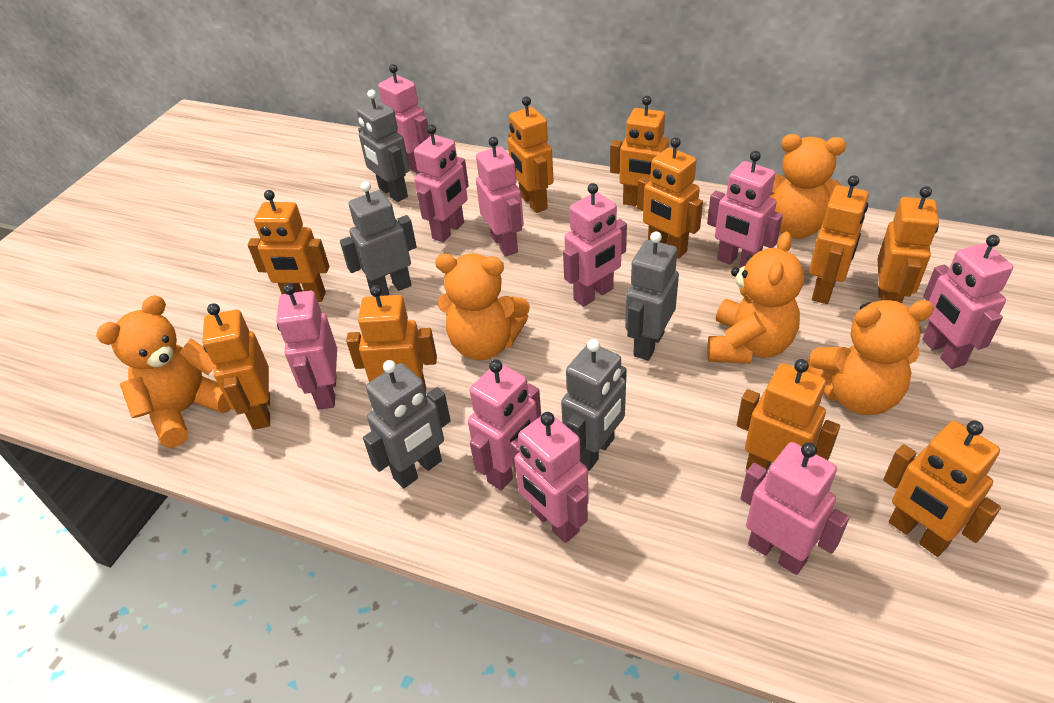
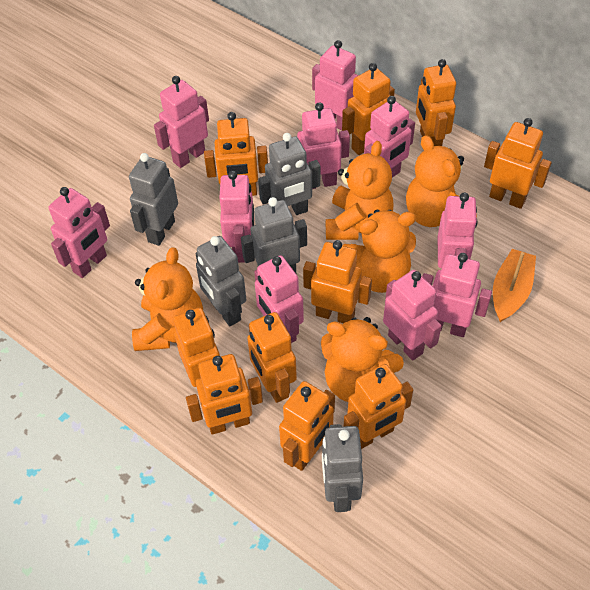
orange boat: 0 -> 1

